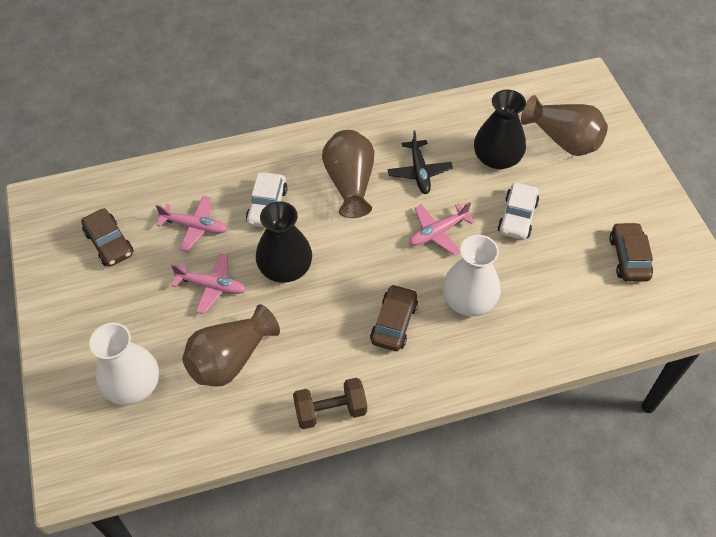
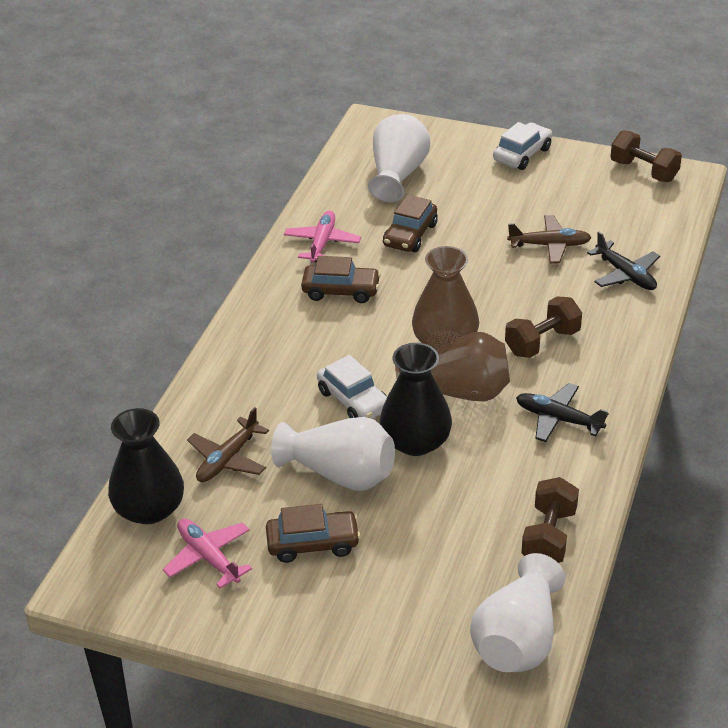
black plane: 1 -> 2
brown dumbbell: 1 -> 3
brown plane: 0 -> 2
brown vase: 3 -> 2
pink plane: 3 -> 2
white vase: 2 -> 3

